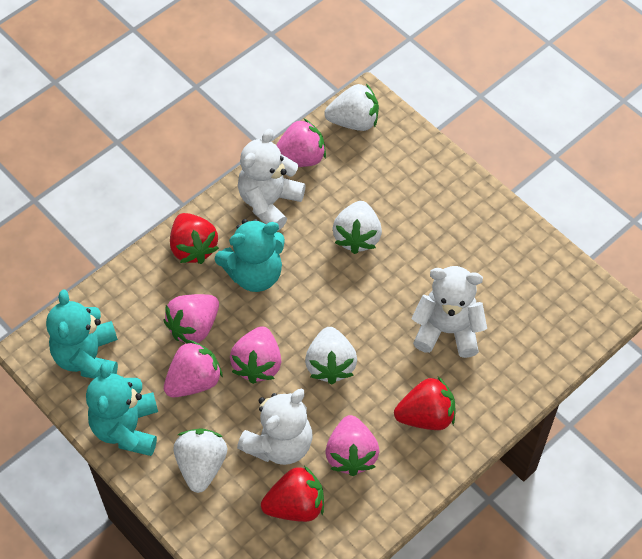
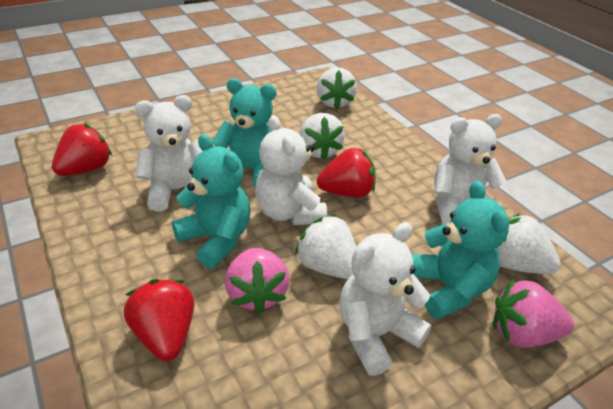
pink strawberry: 5 -> 2
white teddy bear: 3 -> 4

